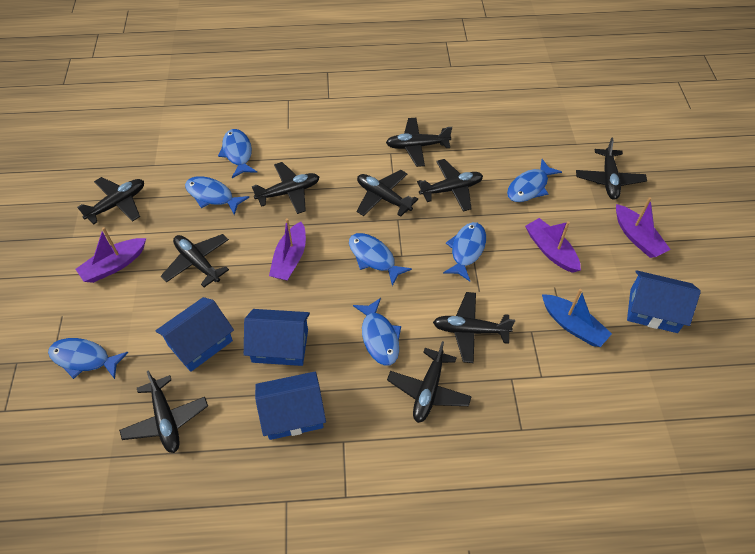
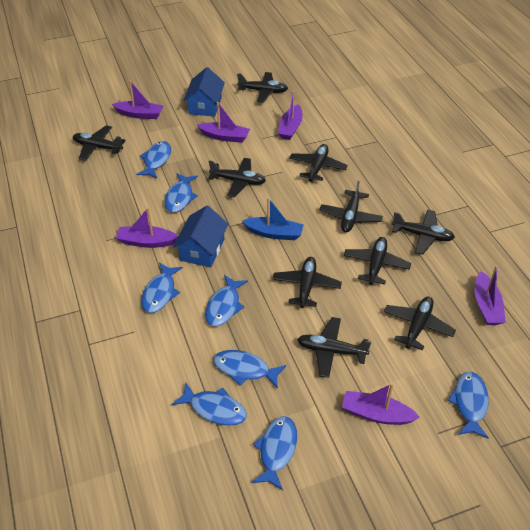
blue fish: 7 -> 8
blue house: 4 -> 2
purple boat: 4 -> 6

